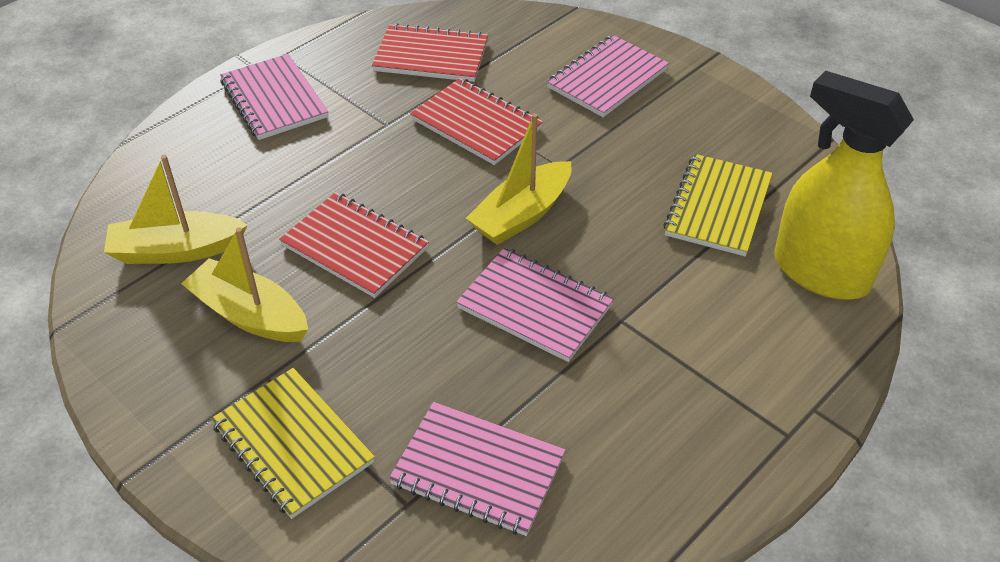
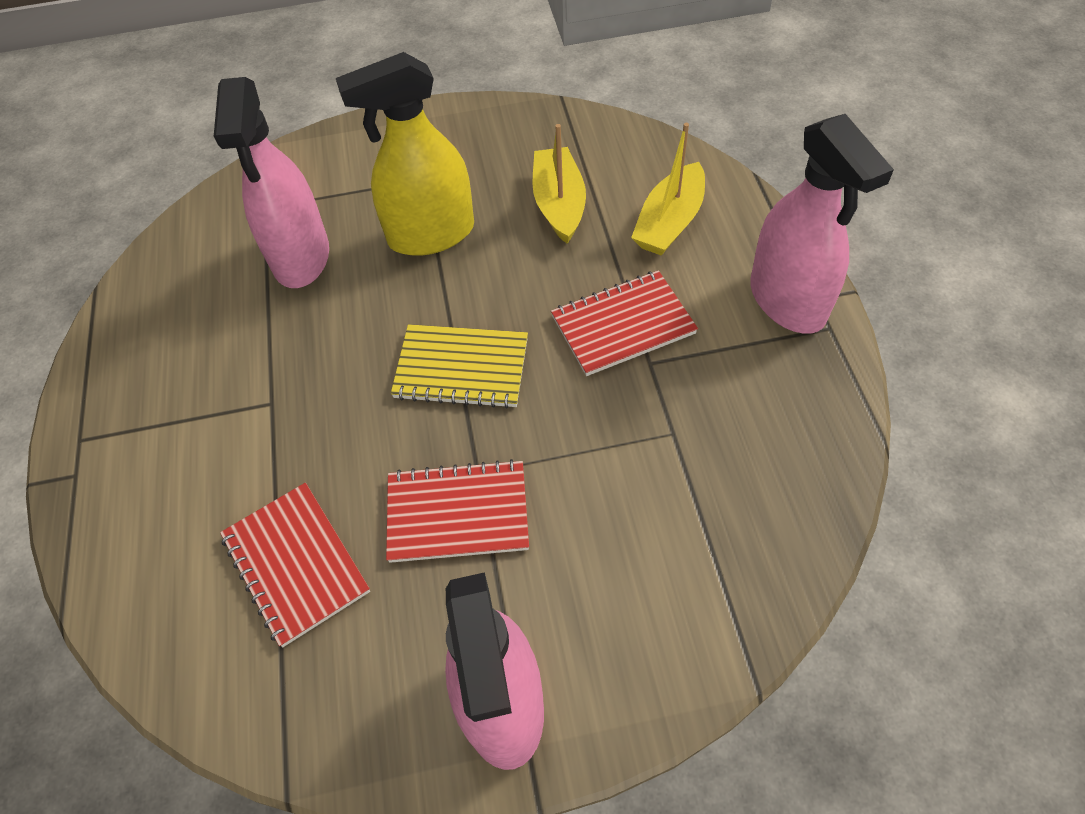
pink notebook: 4 -> 0
pink spray bottle: 0 -> 3
yellow boat: 3 -> 2
yellow notebook: 2 -> 1

